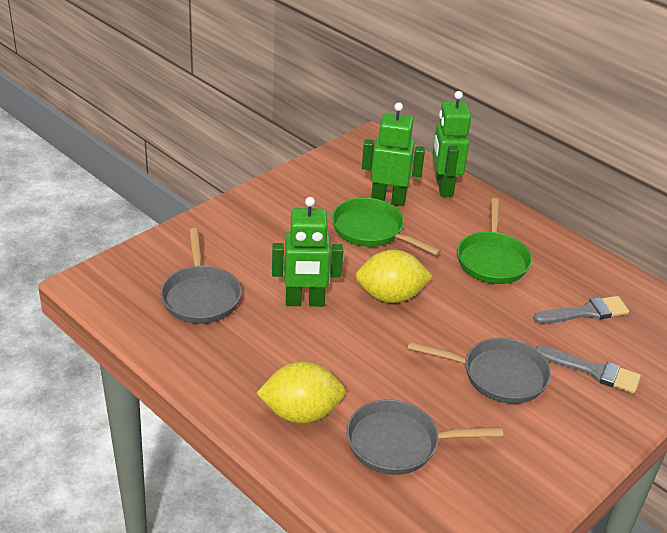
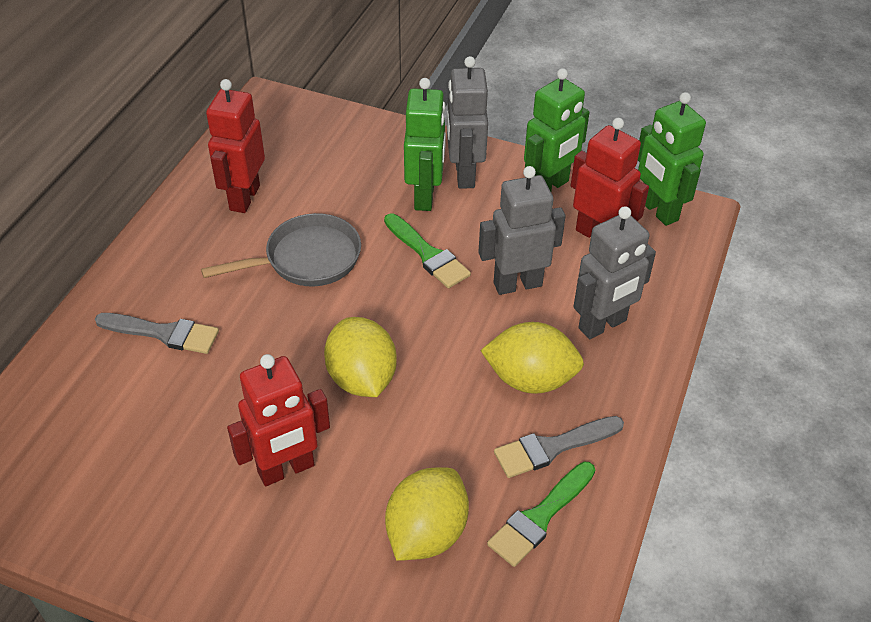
green brush: 0 -> 2
green pan: 2 -> 0
grey pan: 3 -> 1
grey robot: 0 -> 3
red robot: 0 -> 3
yellow lemon: 2 -> 3

